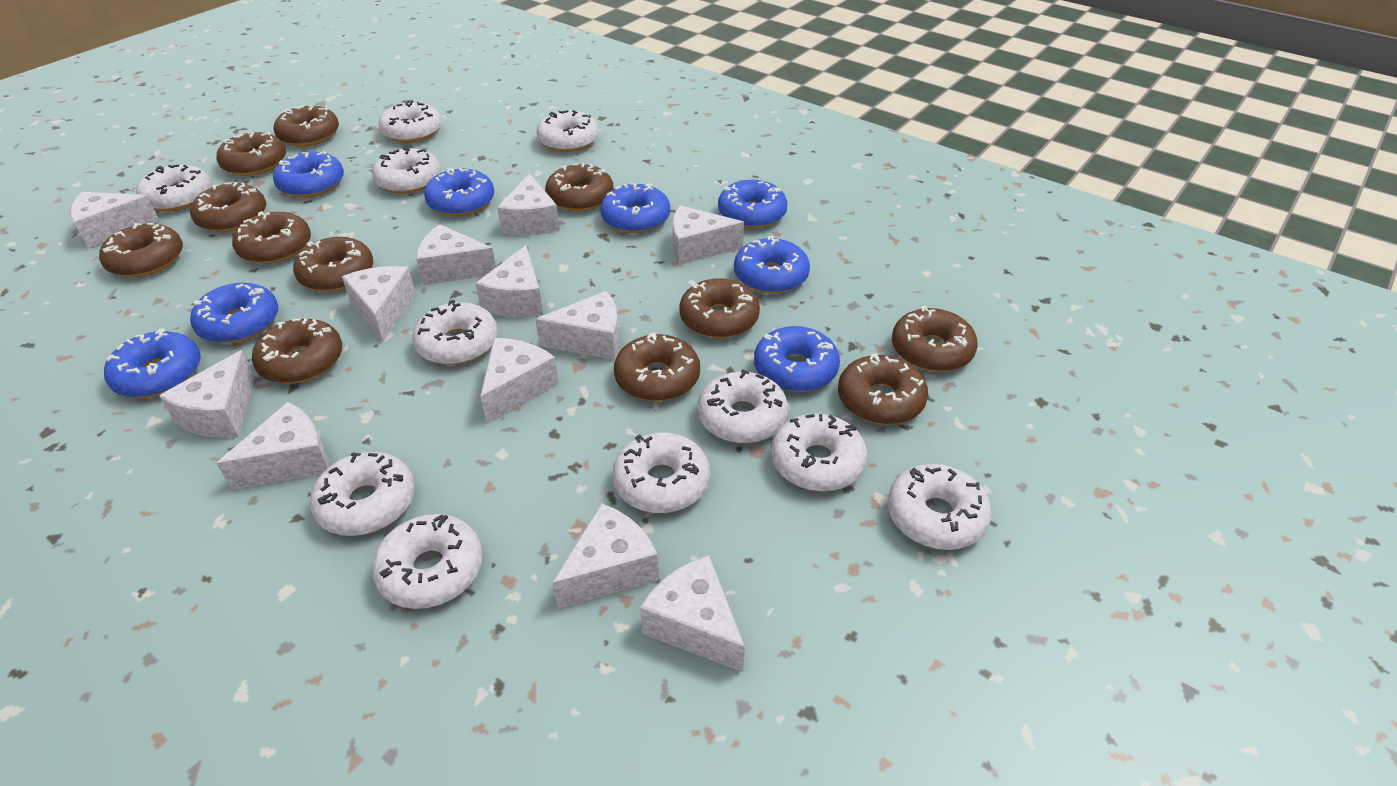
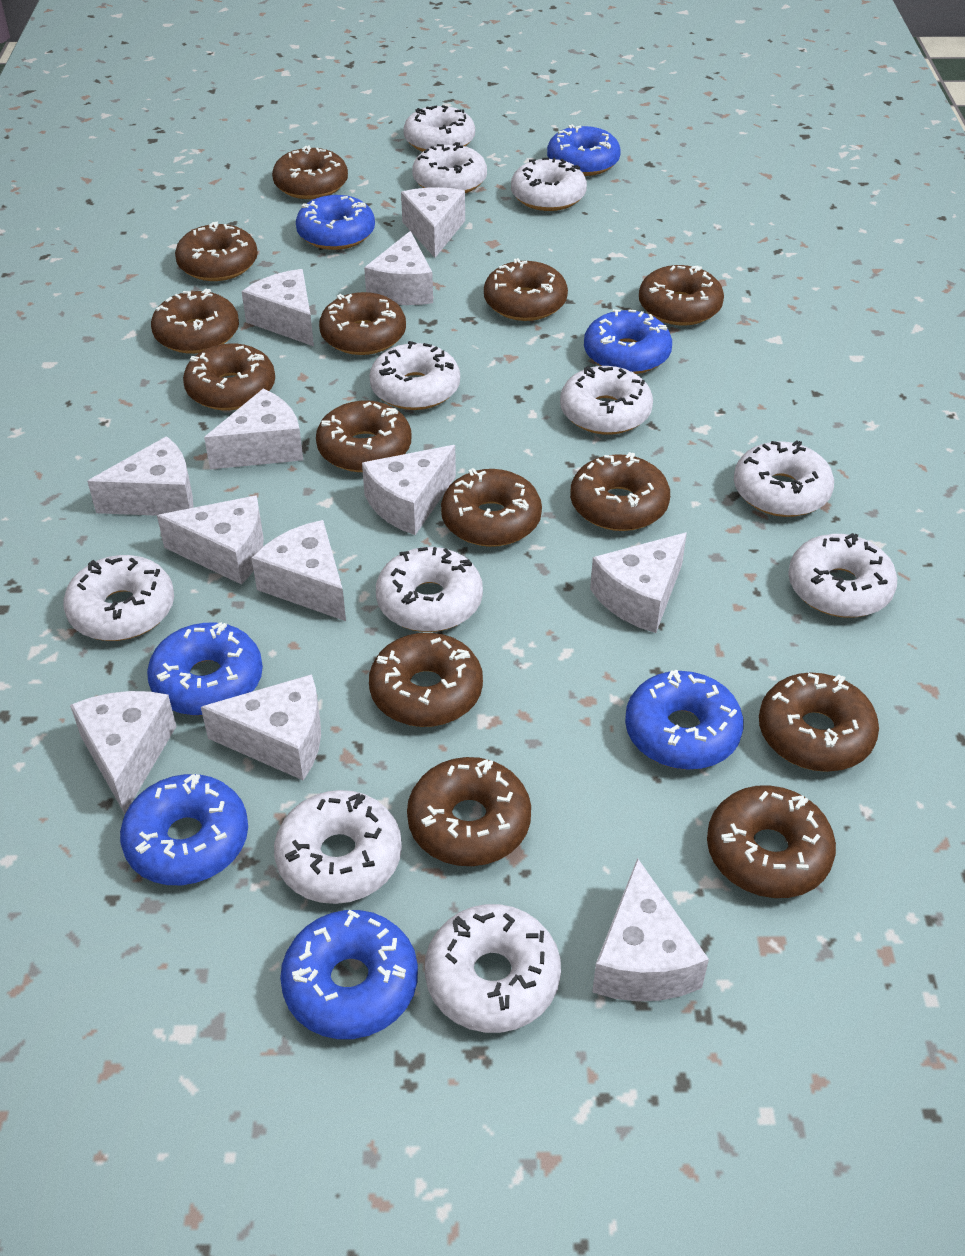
blue donut: 8 -> 7
brown donut: 12 -> 14

